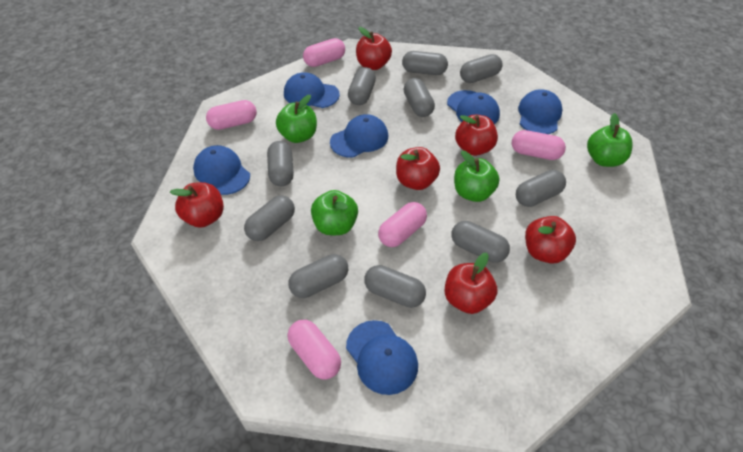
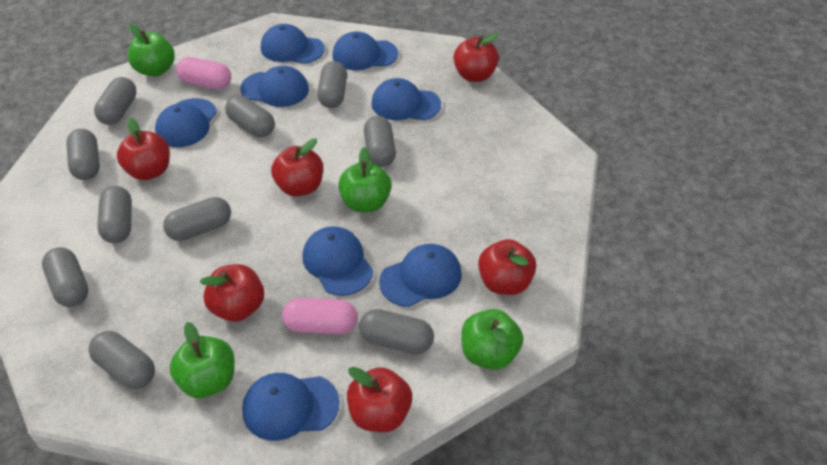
blue cap: 6 -> 8
pink capsule: 5 -> 2

